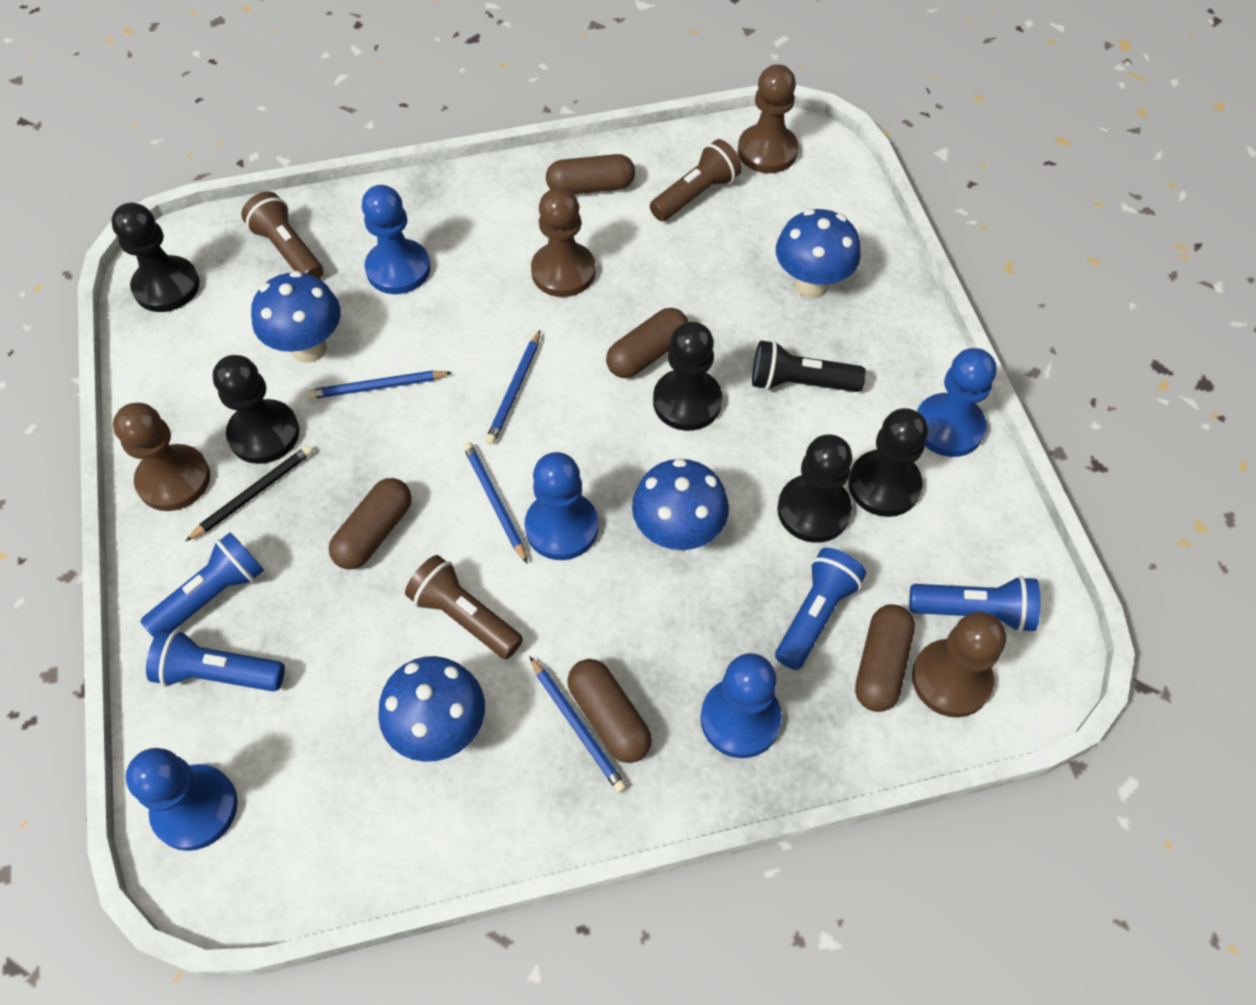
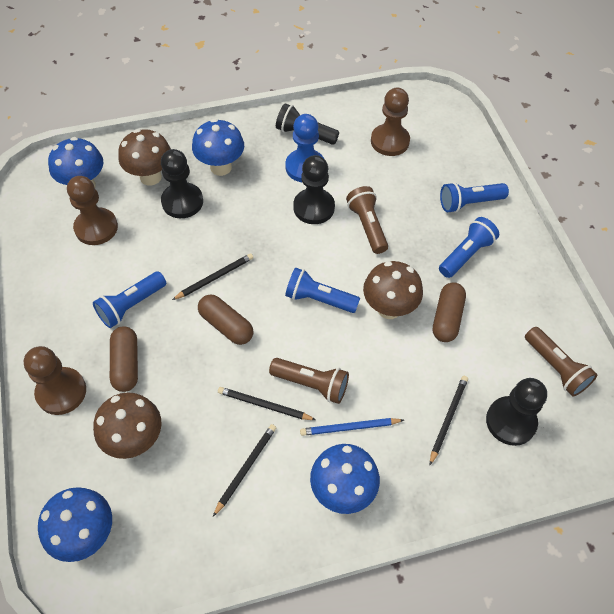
black pawn: 5 -> 3
black pencil: 1 -> 4
blue pawn: 5 -> 1
blue pencil: 4 -> 1
brown capsule: 5 -> 3
brown mushroom: 0 -> 3
brown pawn: 4 -> 3

